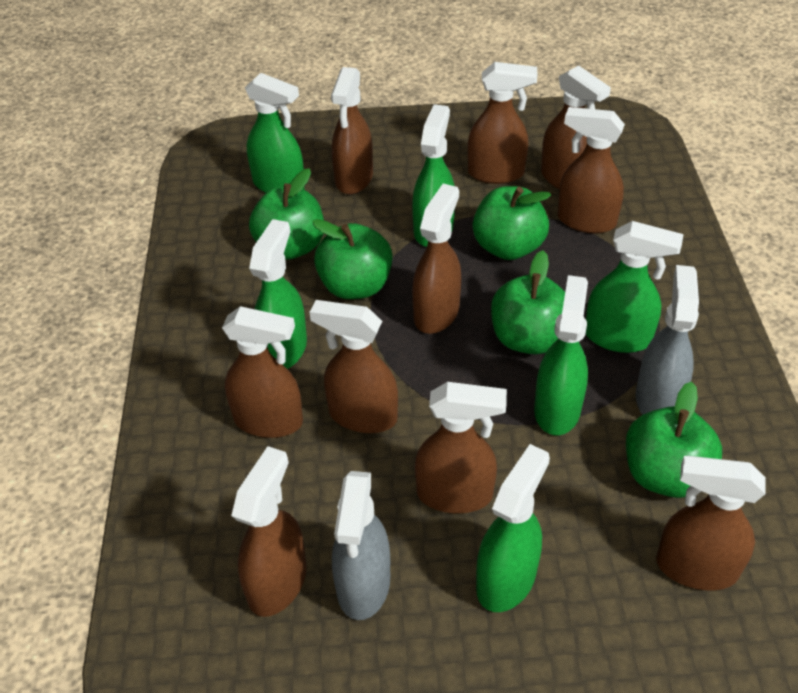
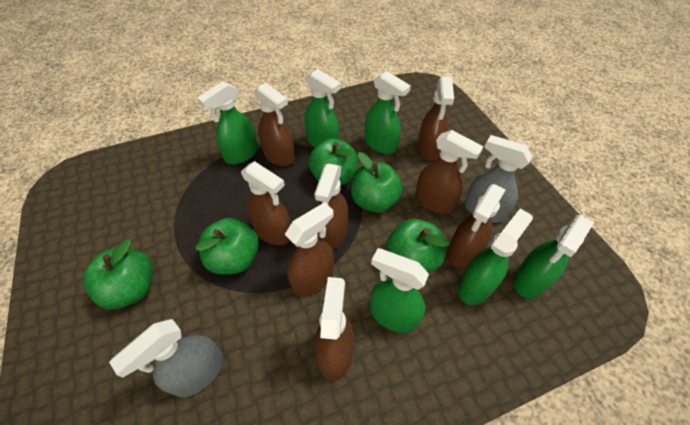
brown spray bottle: 10 -> 8

